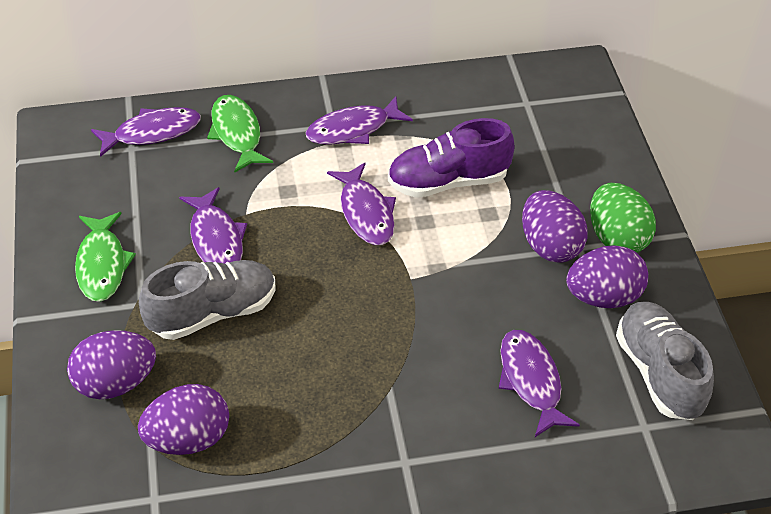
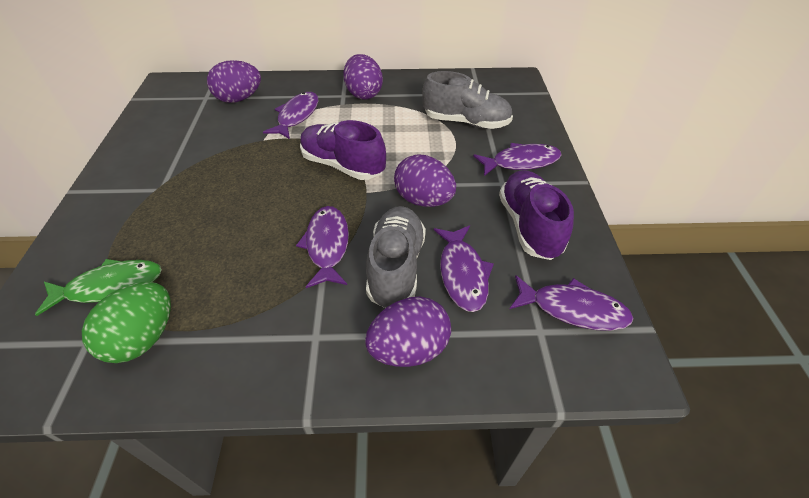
green fish: 2 -> 1
purple shoe: 1 -> 2

